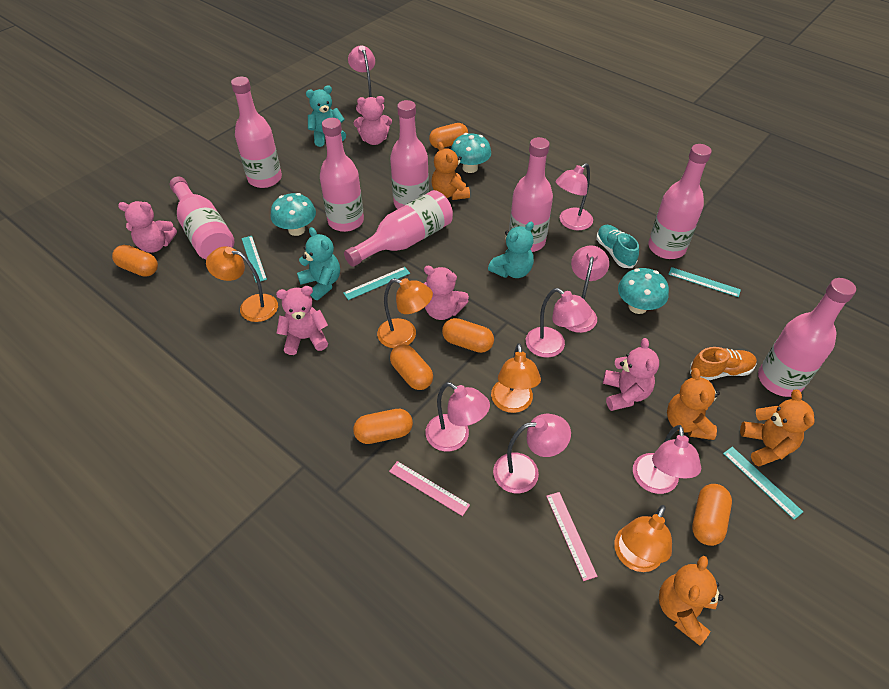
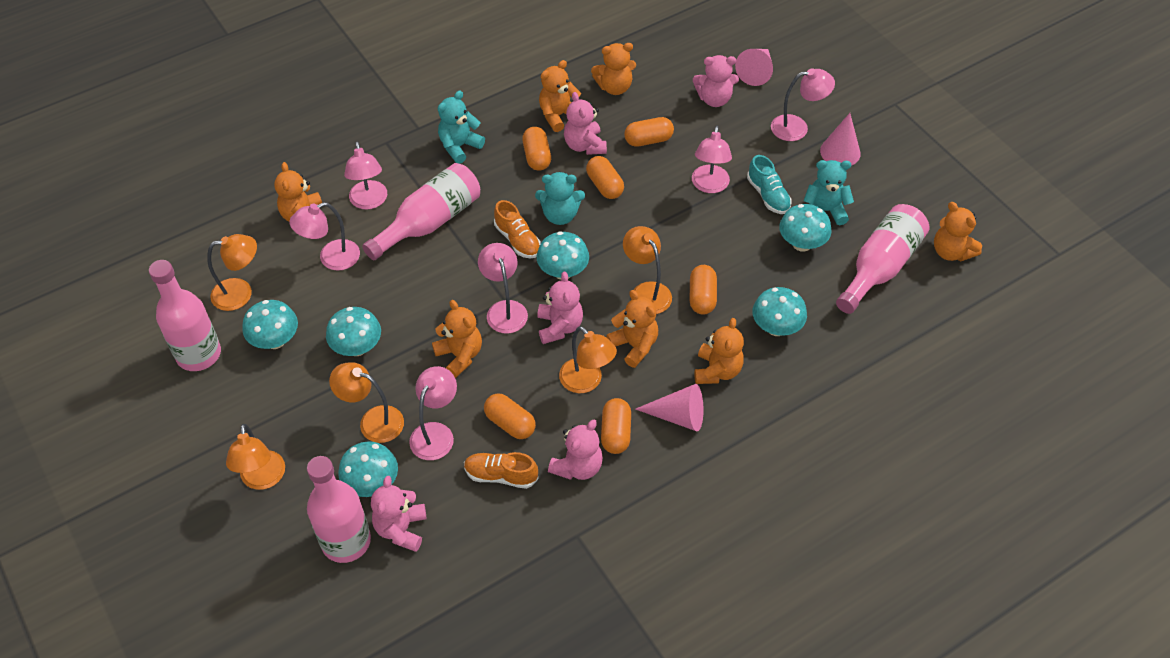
orange lamp: 4 -> 5
orange shoe: 1 -> 2
orange teddy bear: 4 -> 7
pink bottle: 8 -> 4
pink cone: 0 -> 3
pink lamp: 7 -> 6
pink ruler: 2 -> 0
turquoise mushroom: 3 -> 6
turquoise ruler: 4 -> 0

